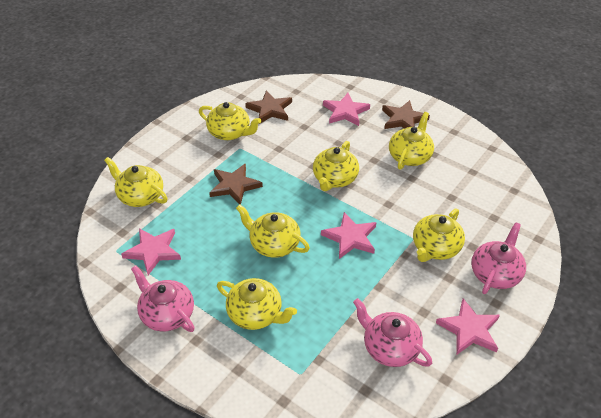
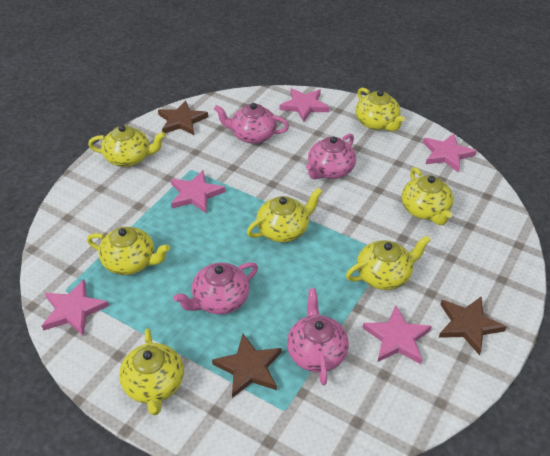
pink star: 4 -> 5
pink teapot: 3 -> 4

